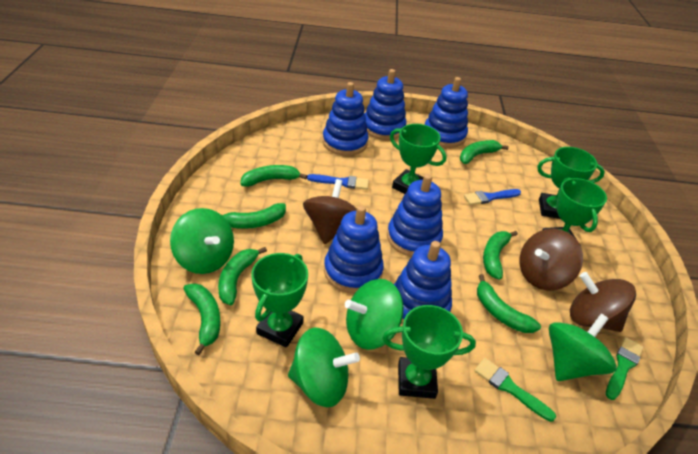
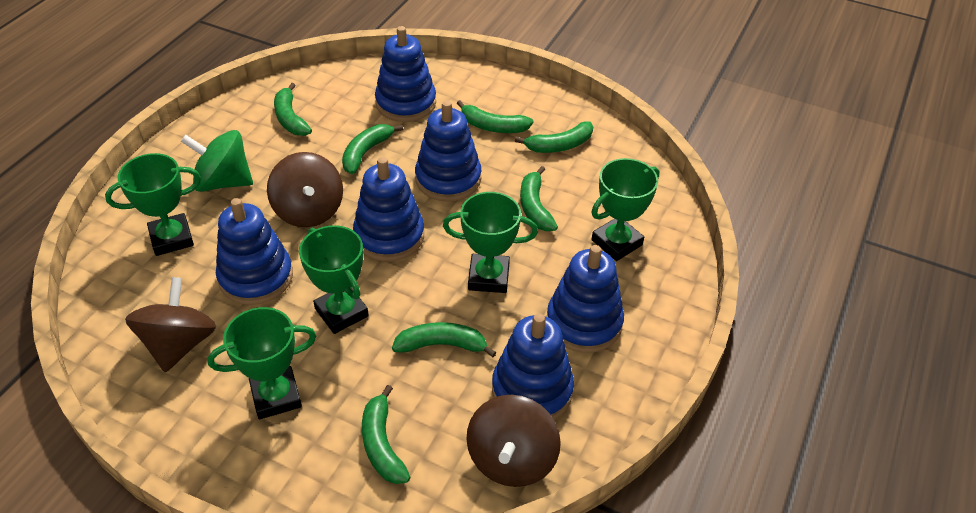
blue brush: 2 -> 0
green brush: 2 -> 0
green spinning top: 4 -> 1

